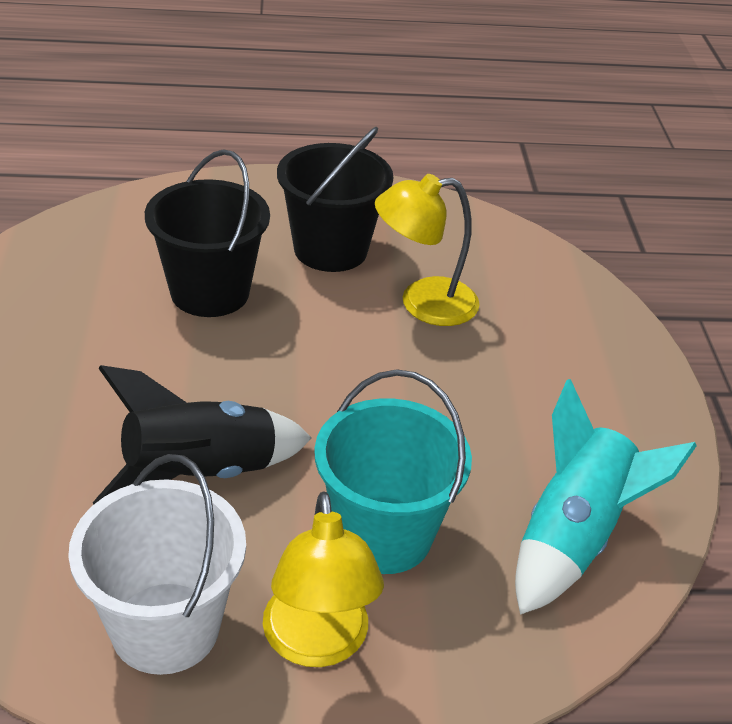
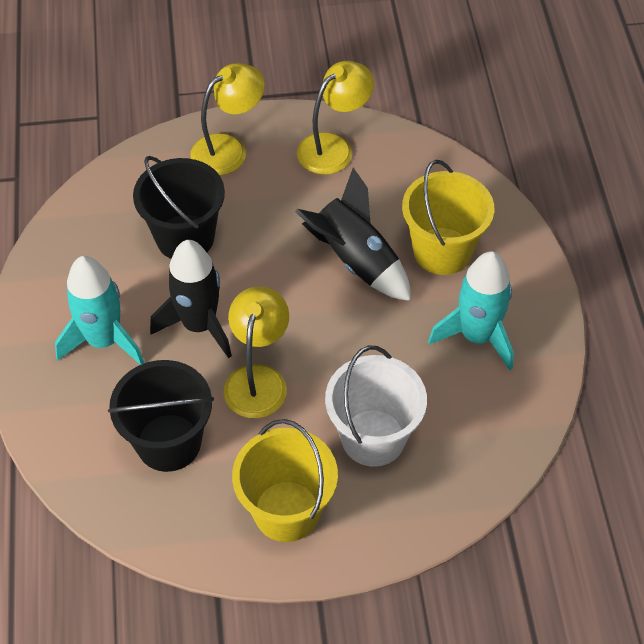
black rocket: 1 -> 2
turquoise bucket: 1 -> 0
turquoise rocket: 1 -> 2
yellow bucket: 0 -> 2
yellow lamp: 2 -> 3

